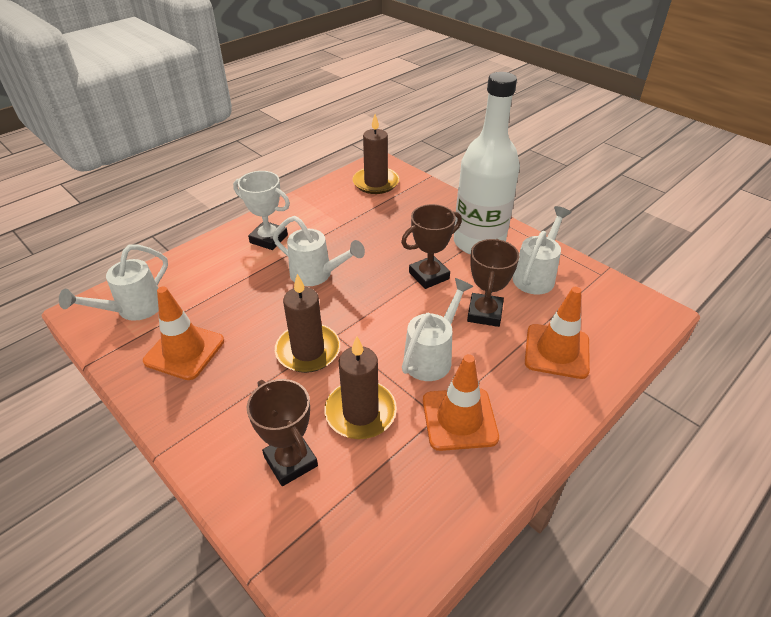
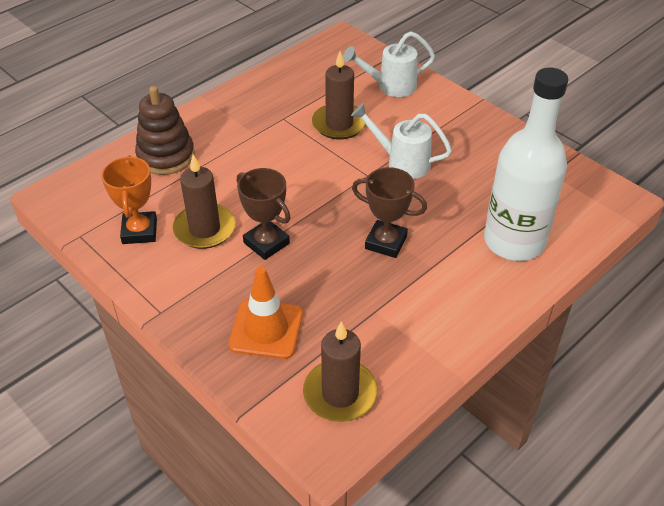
brown stacking toy: 0 -> 1
brown trophy: 3 -> 2
orange traffic cone: 3 -> 1
orange trophy: 0 -> 1
white trophy: 1 -> 0
white watering can: 4 -> 2

